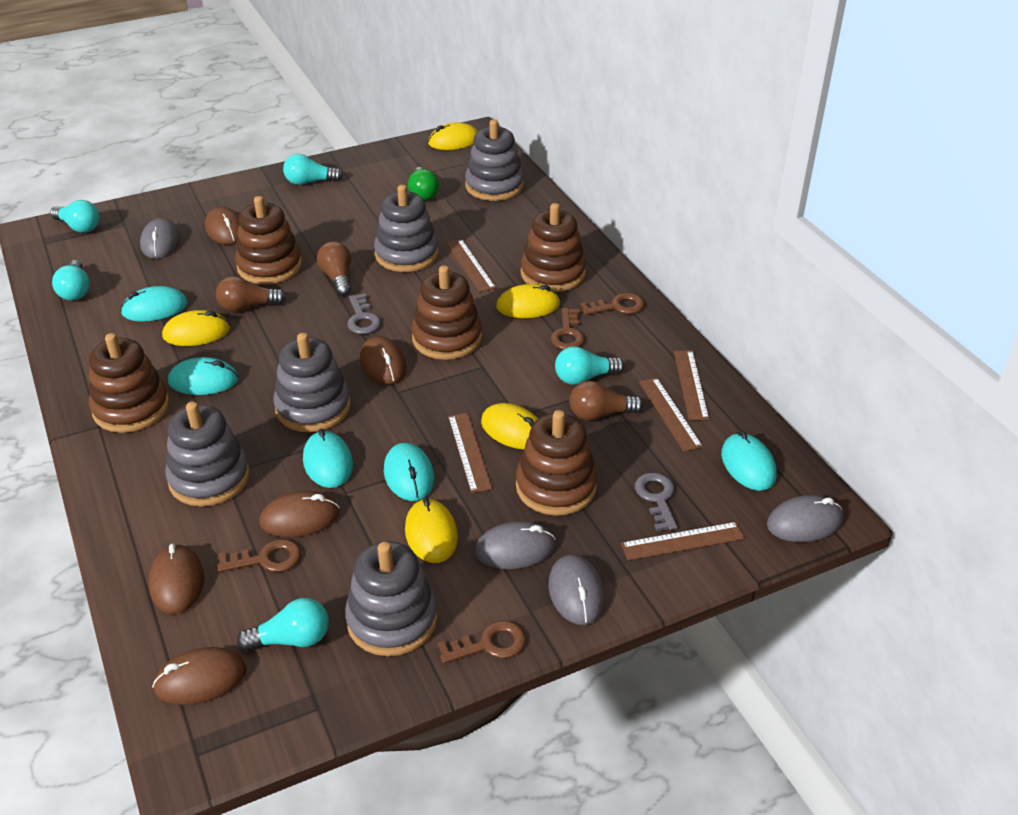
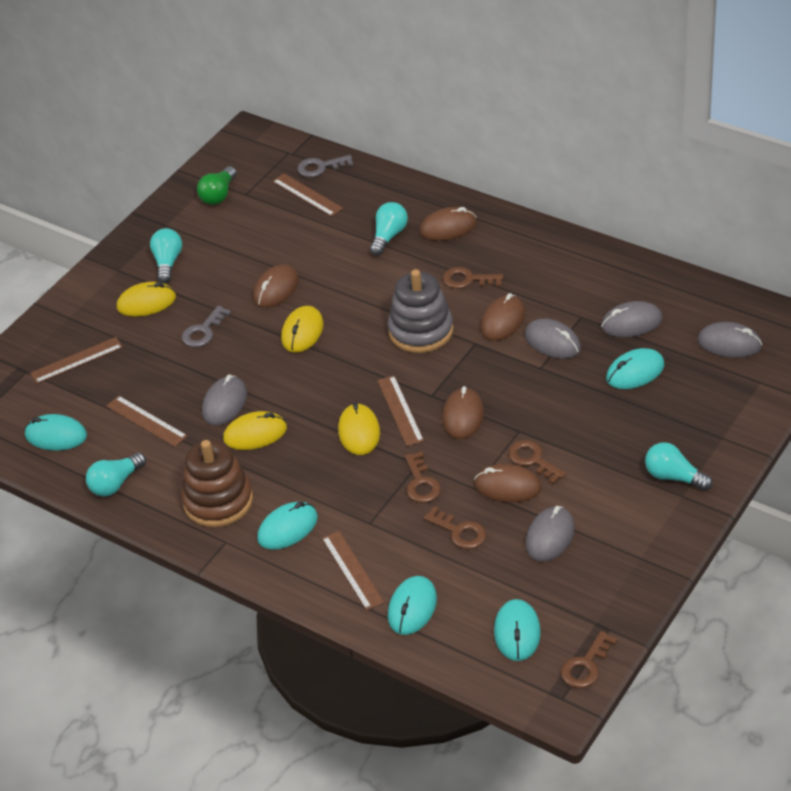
brown key: 4 -> 5
brown light bulb: 3 -> 0
brown stacking toy: 5 -> 1
grey mouse: 4 -> 5
grey stacking toy: 5 -> 1
turquoise light bulb: 5 -> 4
yellow mouse: 5 -> 4

